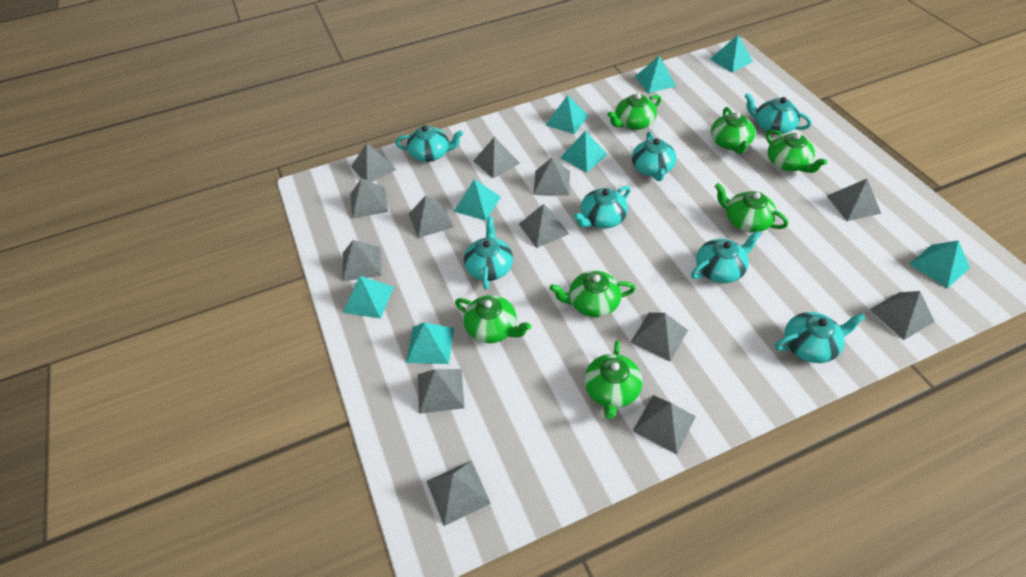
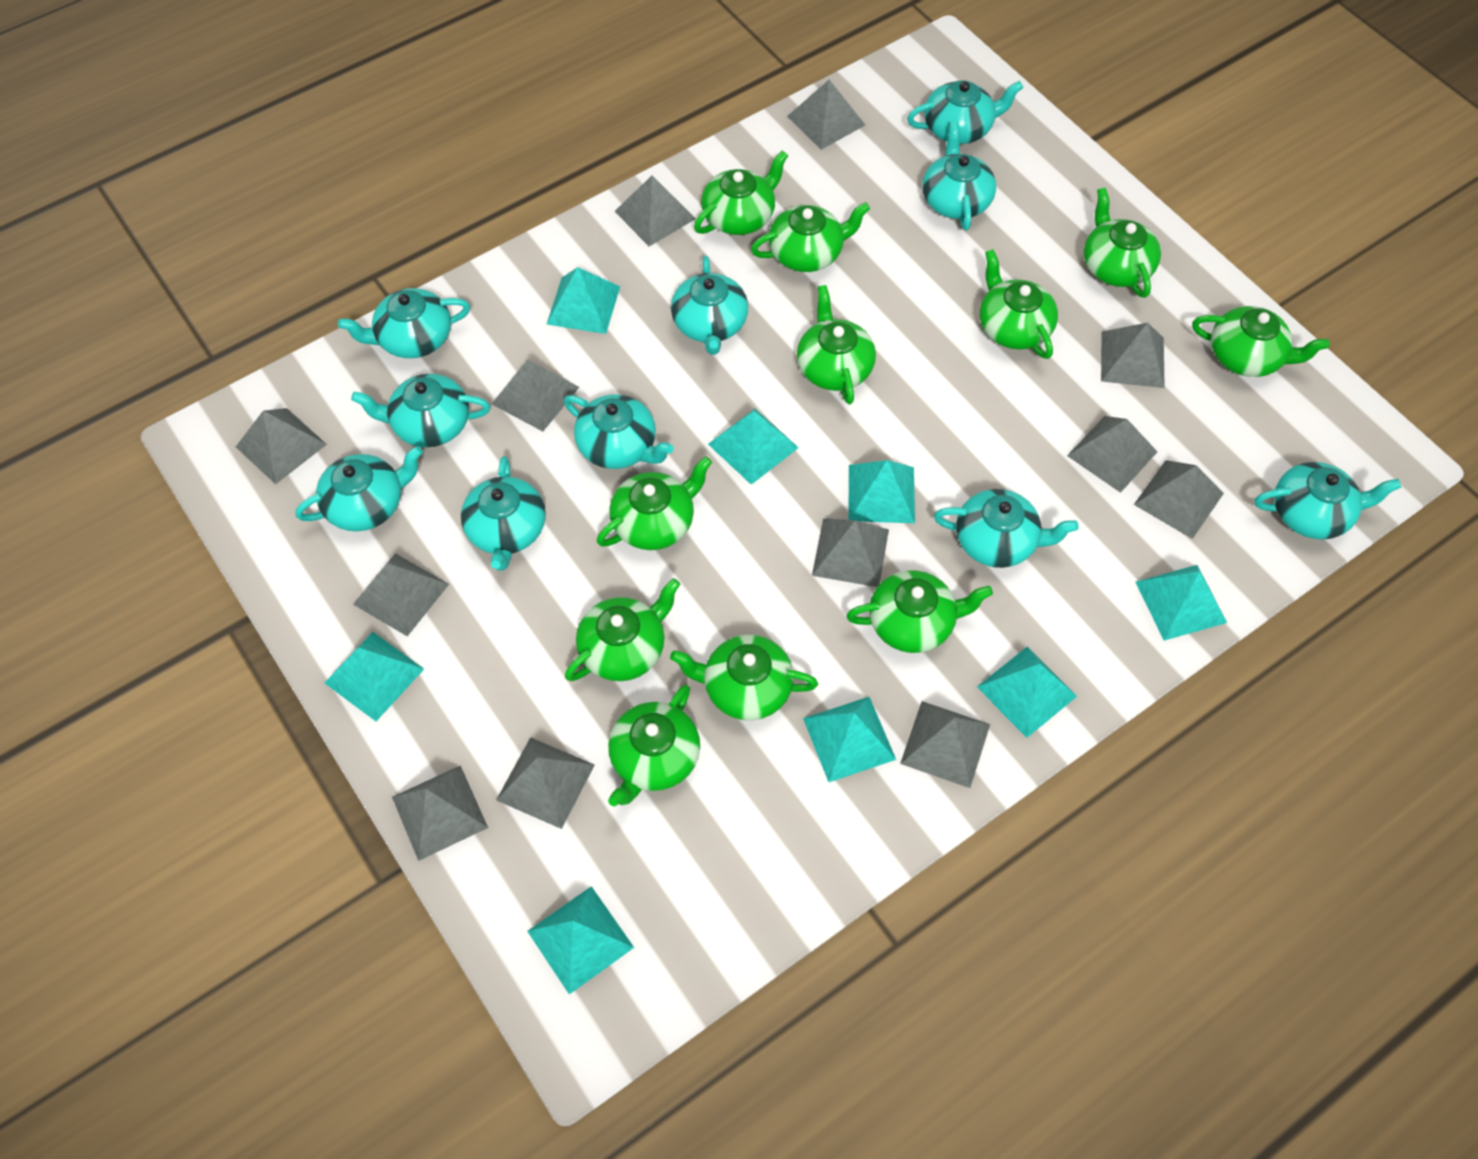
green teapot: 7 -> 11
grey pyramid: 13 -> 12
turquoise teapot: 7 -> 10

